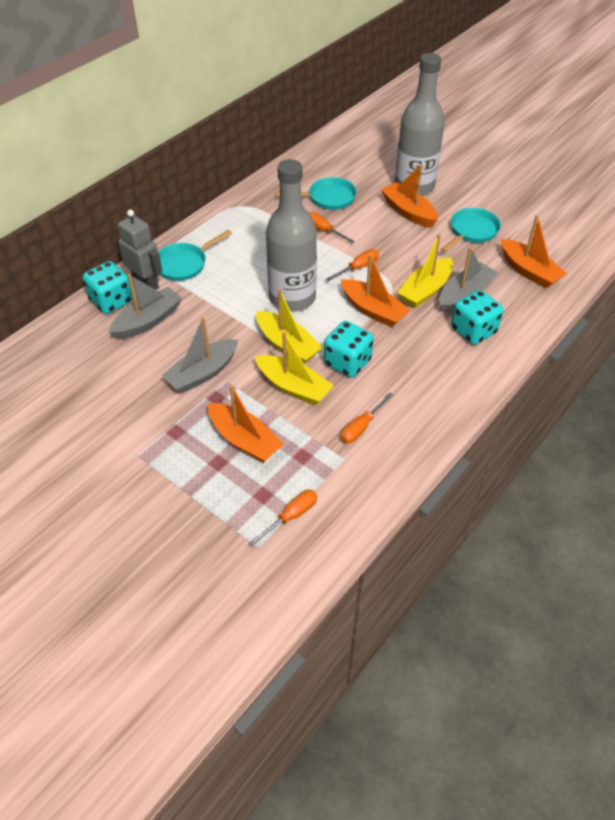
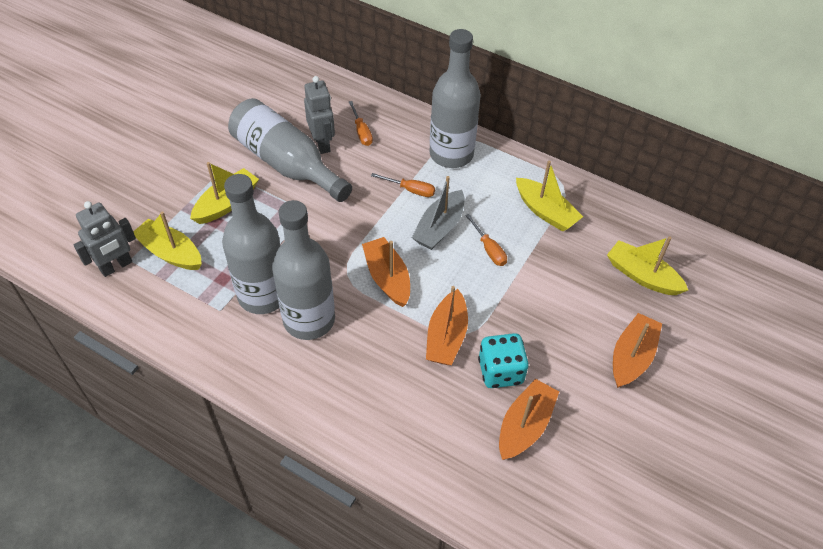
grey boat: 3 -> 1
grey bottle: 2 -> 4
grey robot: 1 -> 2
orange screwdriver: 4 -> 3
turquoise dice: 3 -> 1
turquoise pan: 3 -> 0
yellow boat: 3 -> 4

